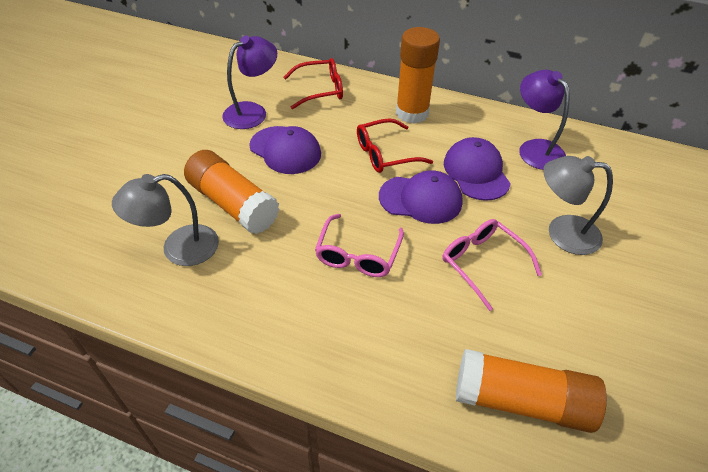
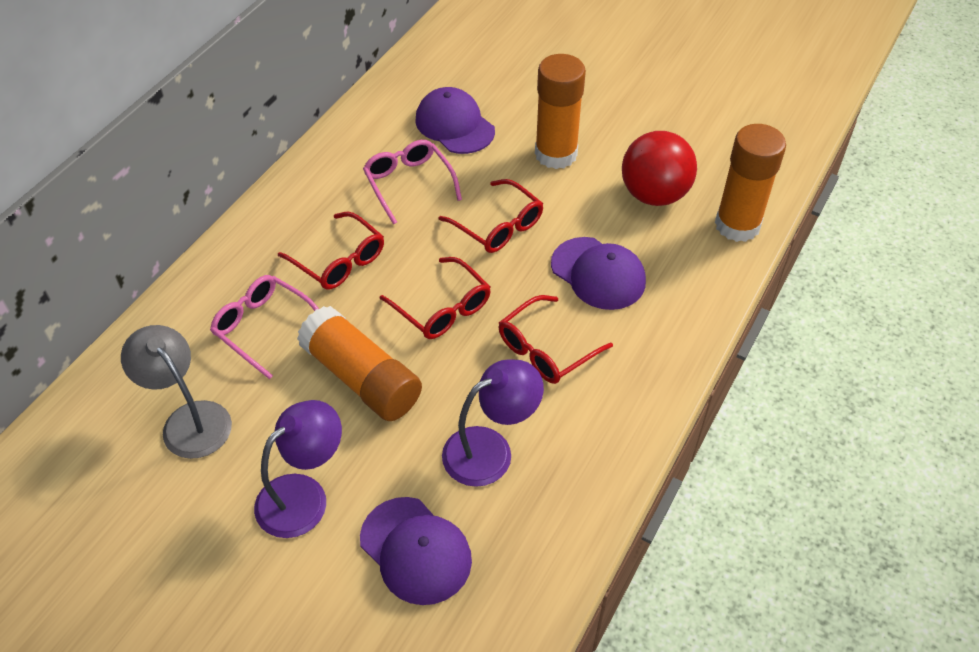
grey lamp: 2 -> 1
red ball: 0 -> 1
red glasses: 2 -> 4

